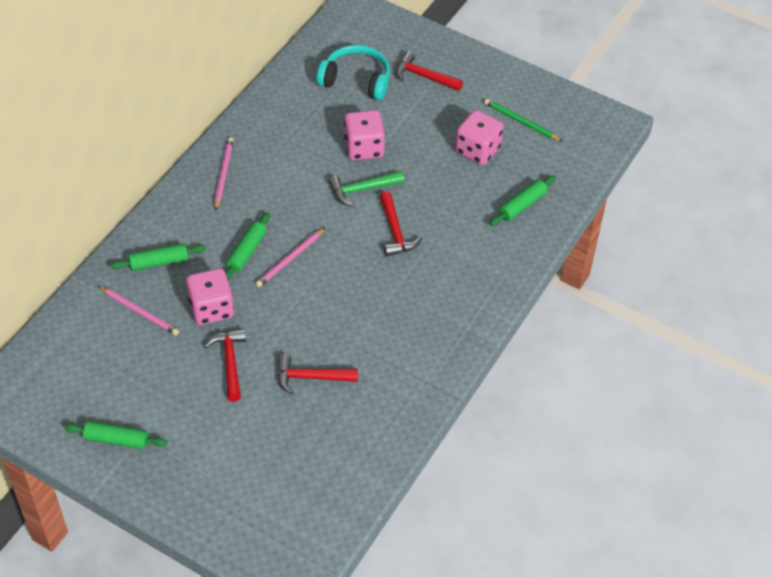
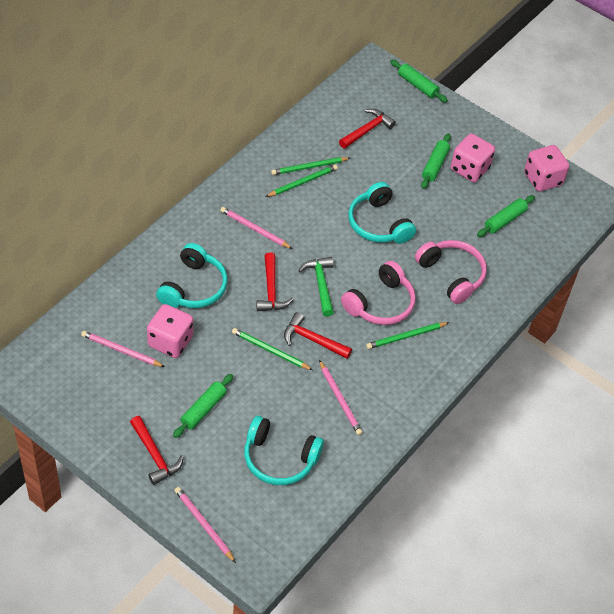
green pencil: 1 -> 4
pink headphones: 0 -> 2
pink pencil: 3 -> 4
turquoise headphones: 1 -> 3

